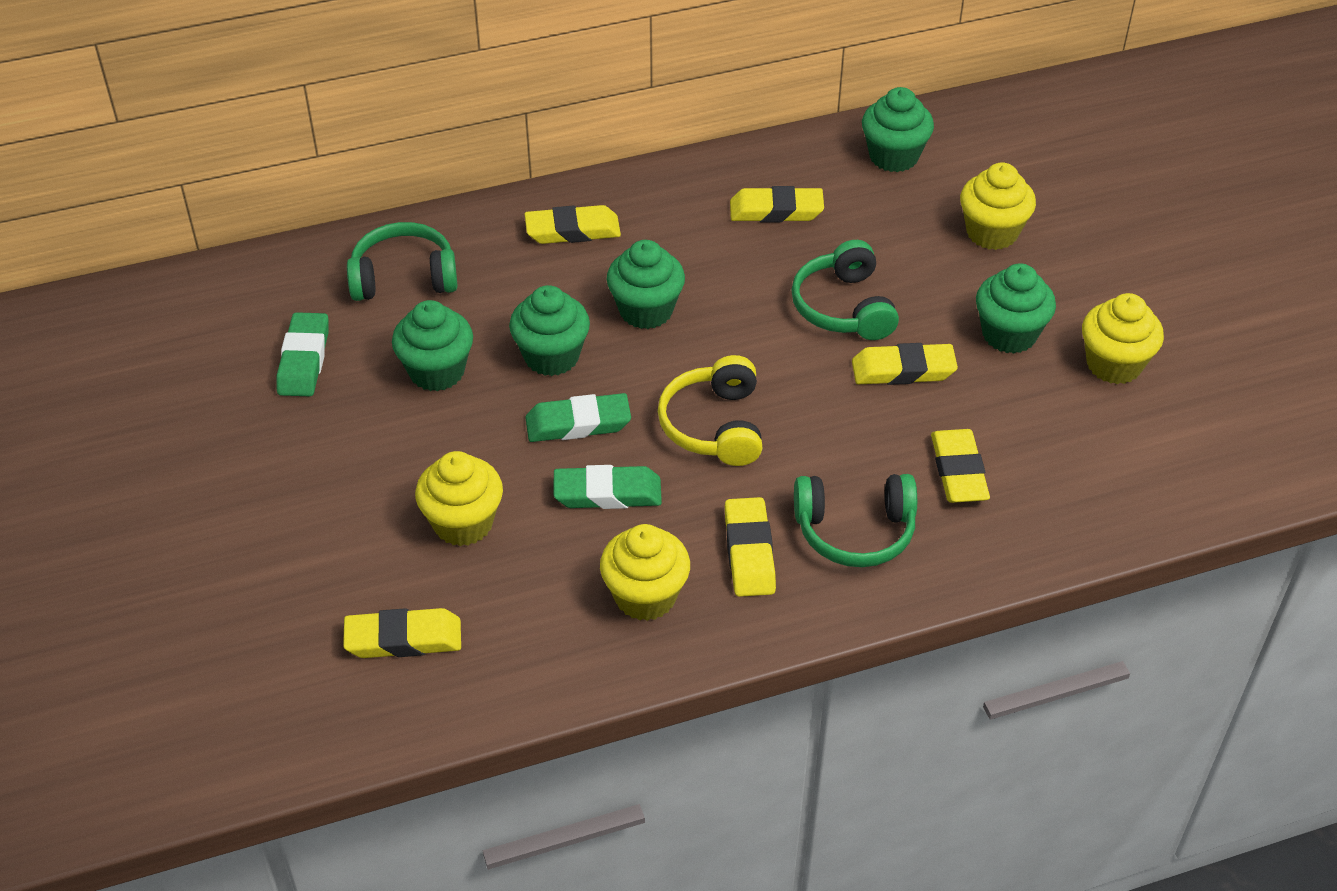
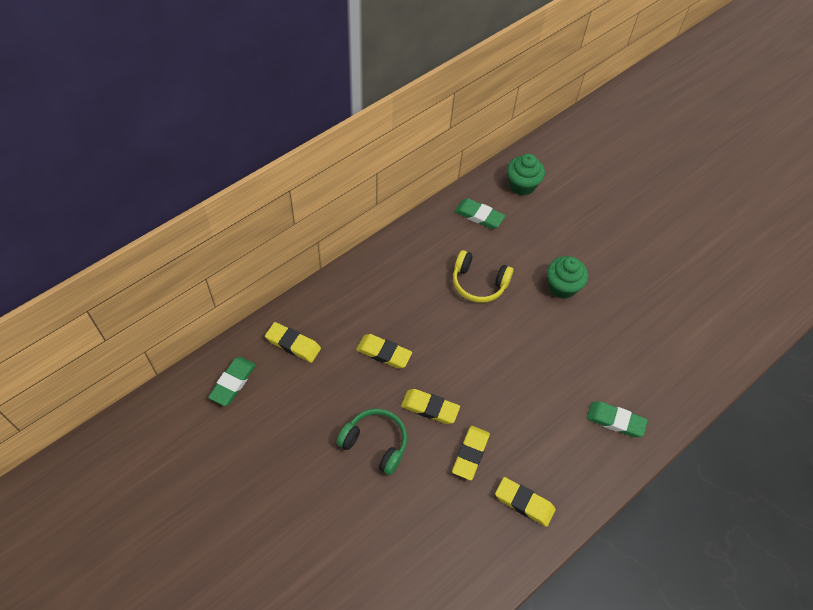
green cupcake: 5 -> 2
green headphones: 3 -> 1
yellow cupcake: 4 -> 0
yellow eraser: 6 -> 5

